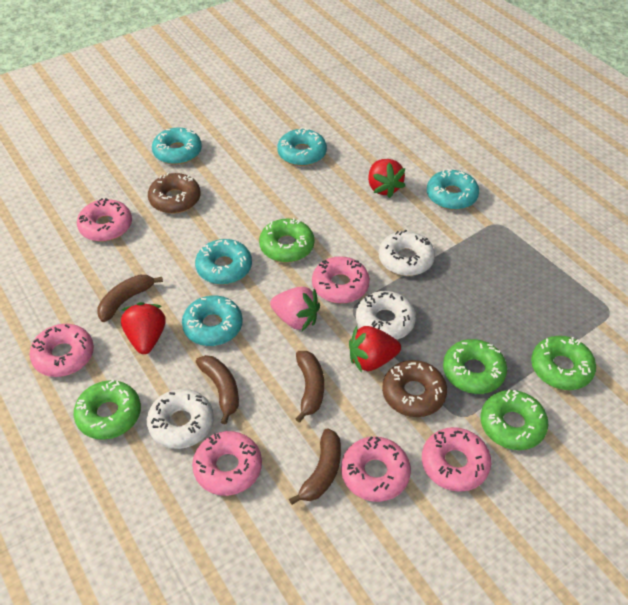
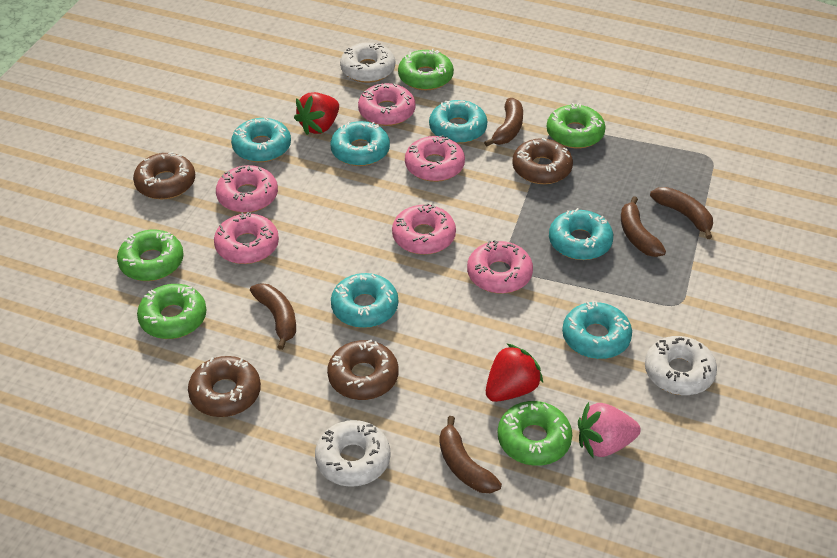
brown banana: 4 -> 5
brown donut: 2 -> 4
red strawberry: 3 -> 2
turquoise donut: 5 -> 6

